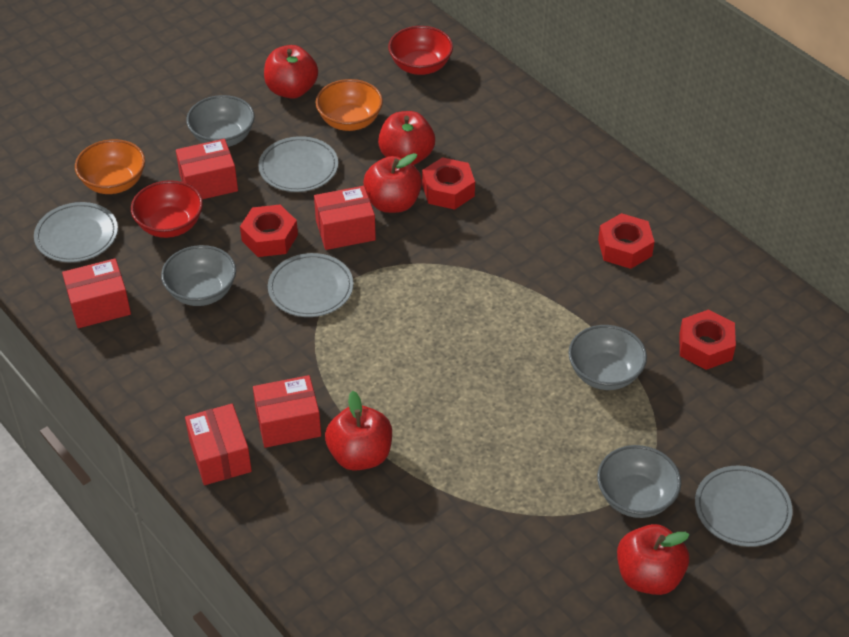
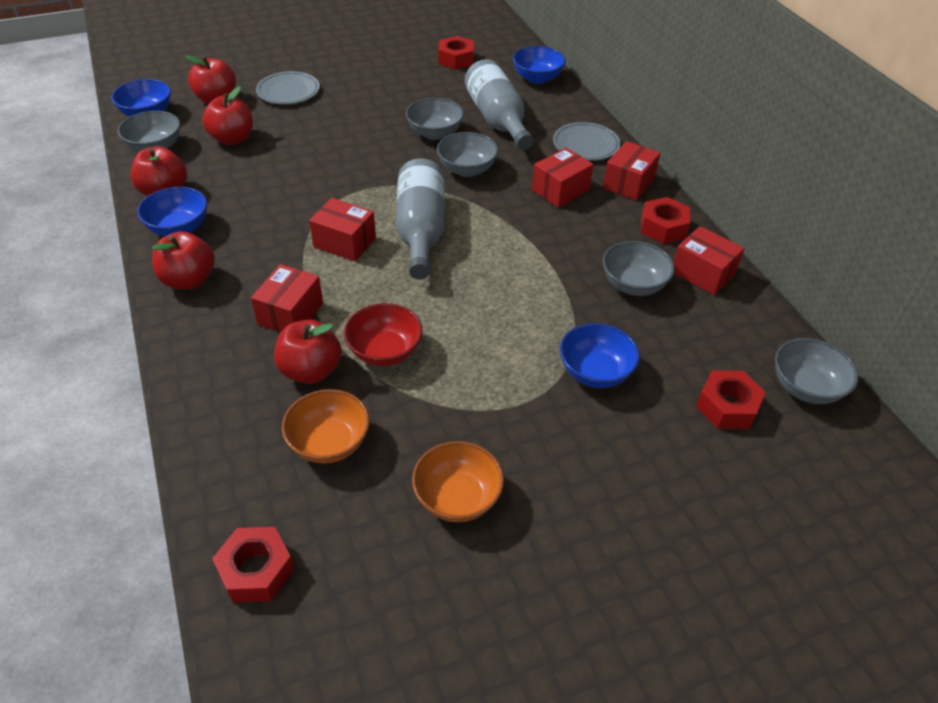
blue bowl: 0 -> 4
grey bottle: 0 -> 2
grey bowl: 4 -> 5
grey plate: 4 -> 2
red bowl: 2 -> 1

